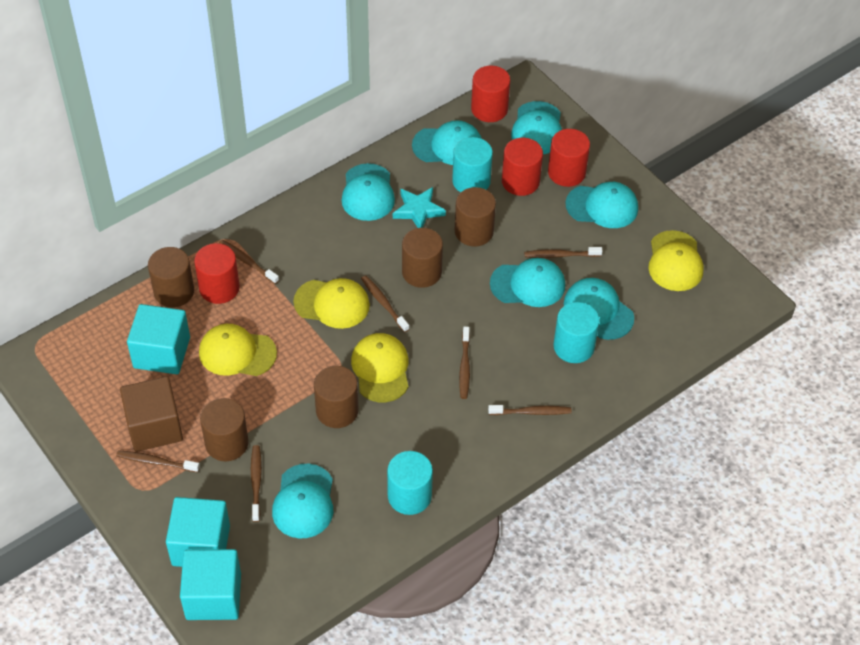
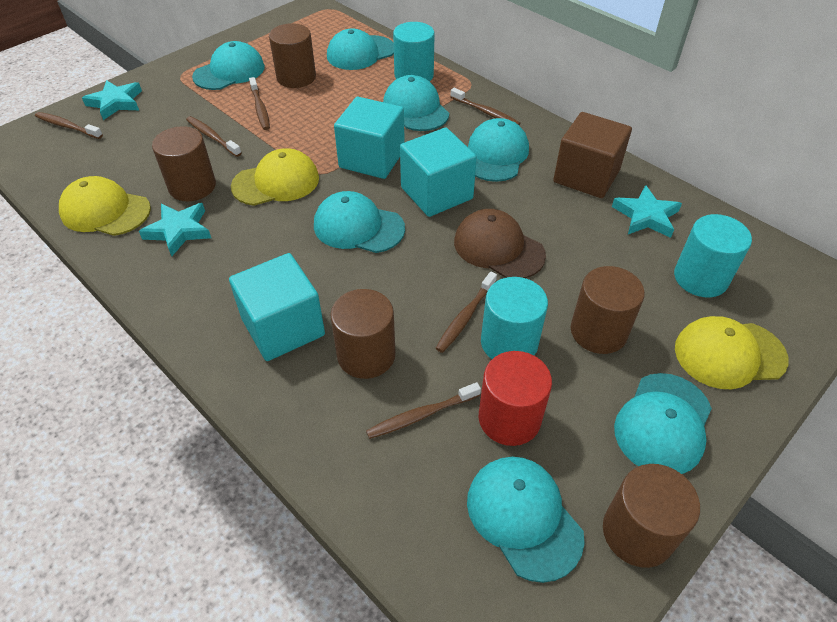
brown cap: 0 -> 1
brown toothbrush: 7 -> 6
red cylinder: 4 -> 1
turquoise star: 1 -> 3
yellow cap: 4 -> 3

